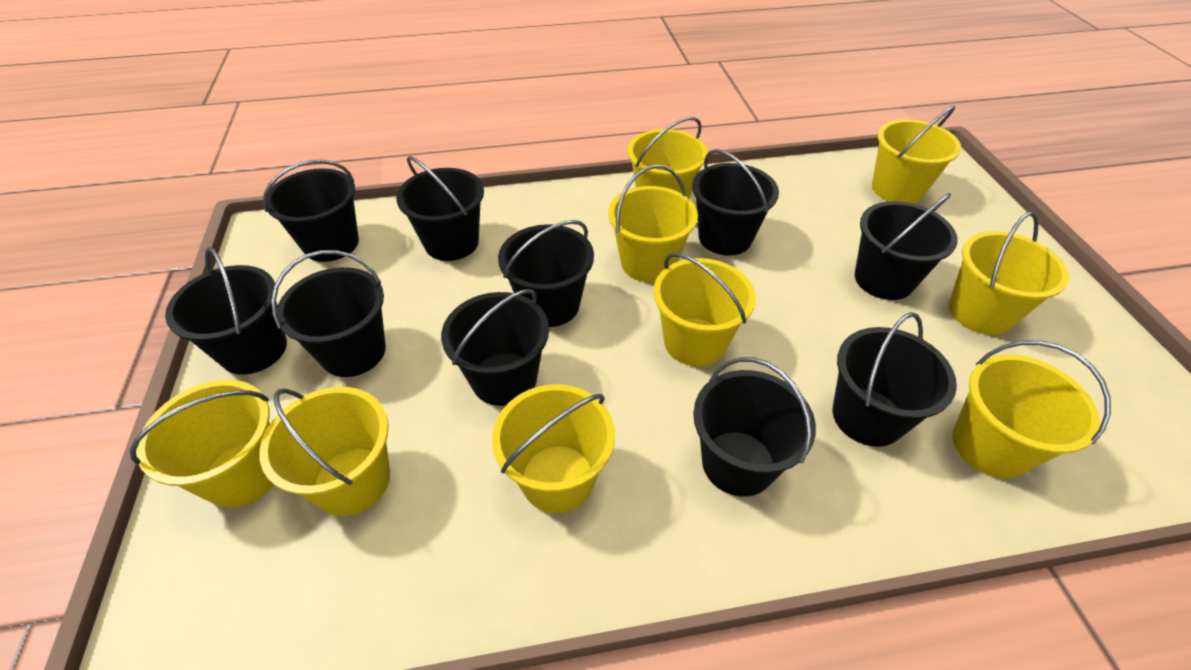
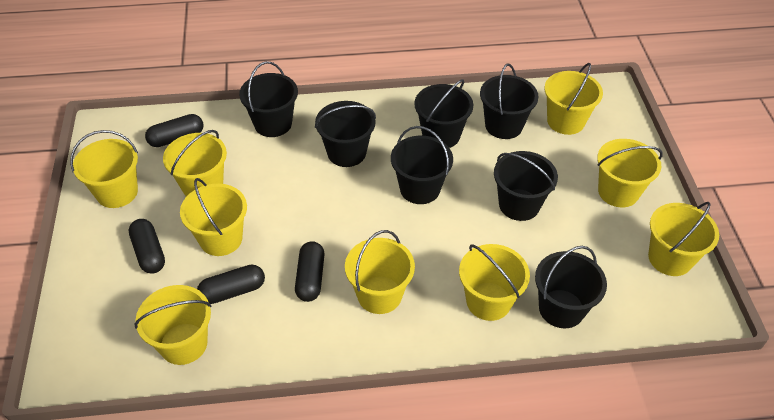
black bucket: 10 -> 7
black capsule: 0 -> 4

